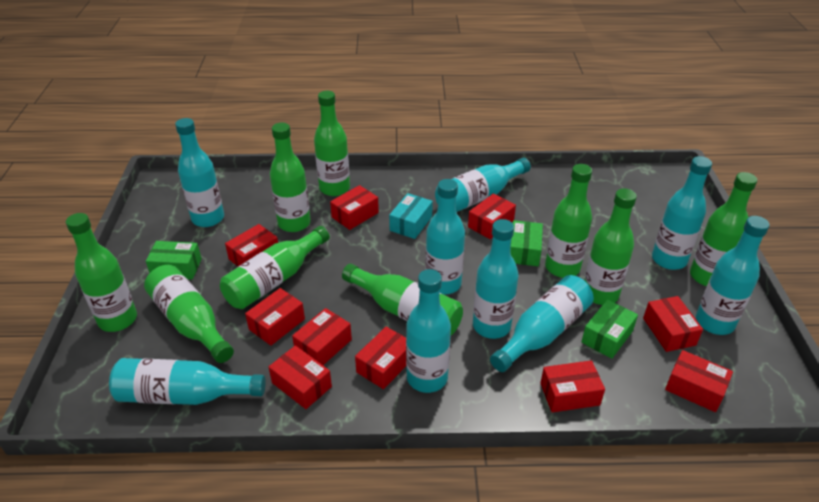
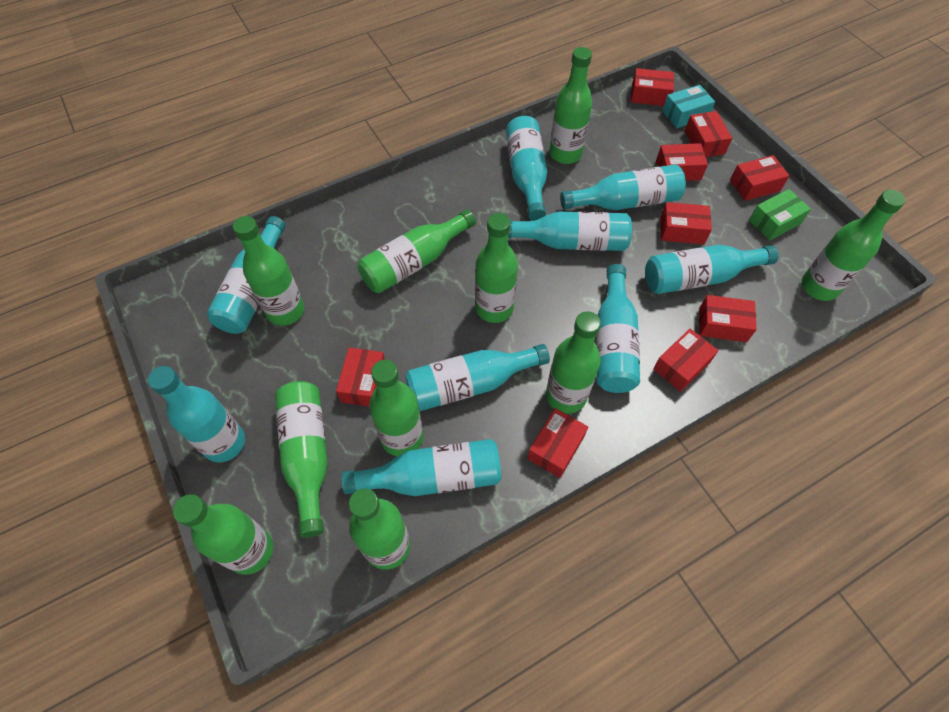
green bottle: 9 -> 10
green box: 3 -> 1
red box: 10 -> 9

